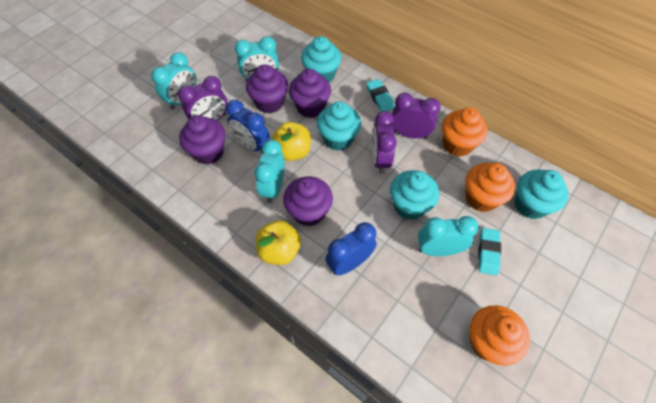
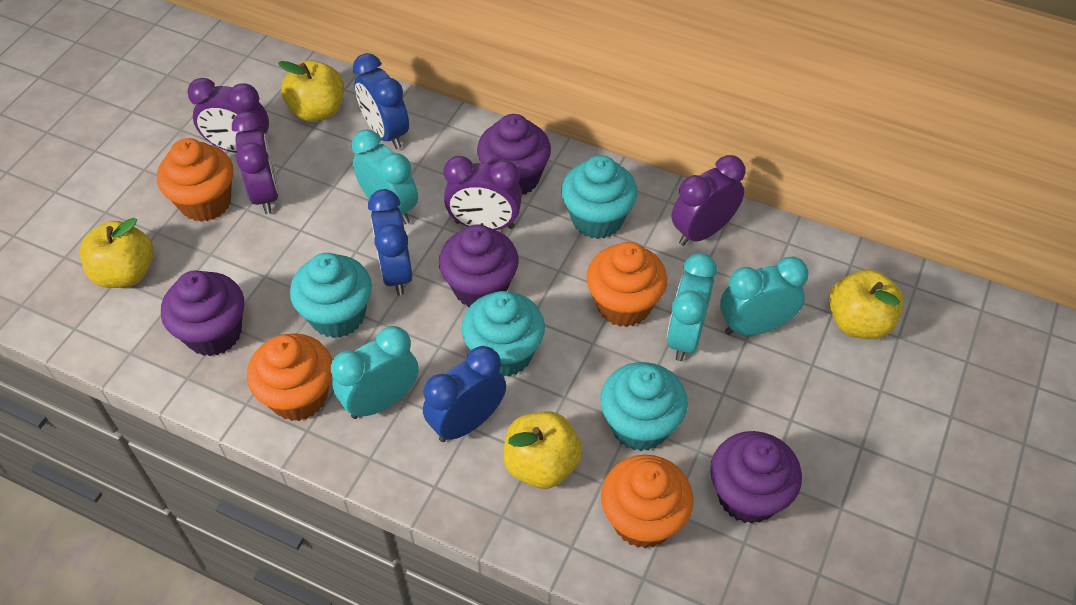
blue clock: 2 -> 3
orange cupcake: 3 -> 4
purple clock: 3 -> 4
turquoise eraser: 2 -> 0
yellow apple: 2 -> 4

